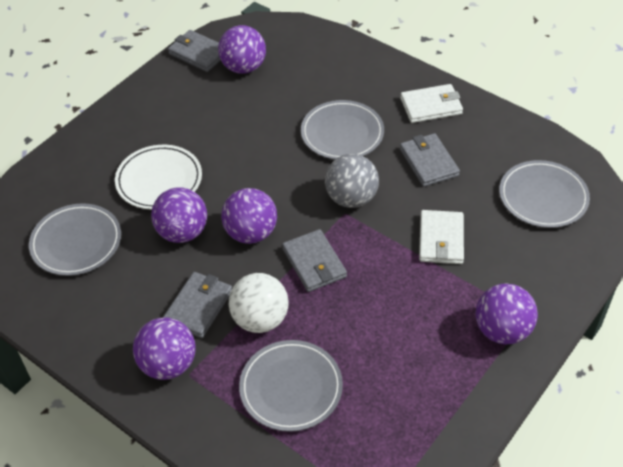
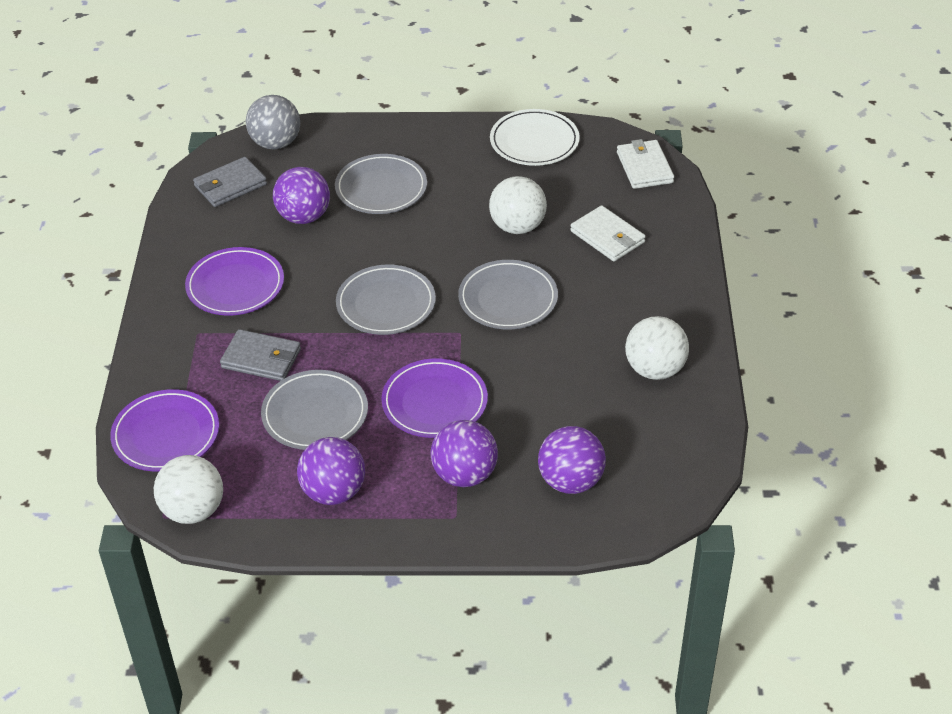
grey wallet: 4 -> 2
purple ball: 5 -> 4
purple plate: 0 -> 3
white ball: 1 -> 3

